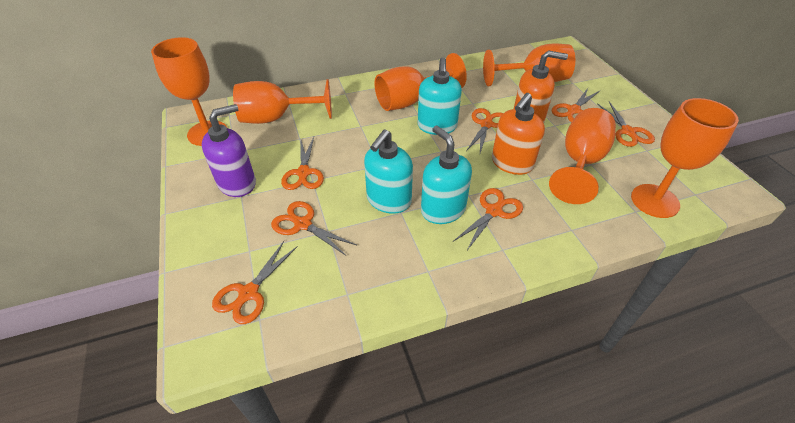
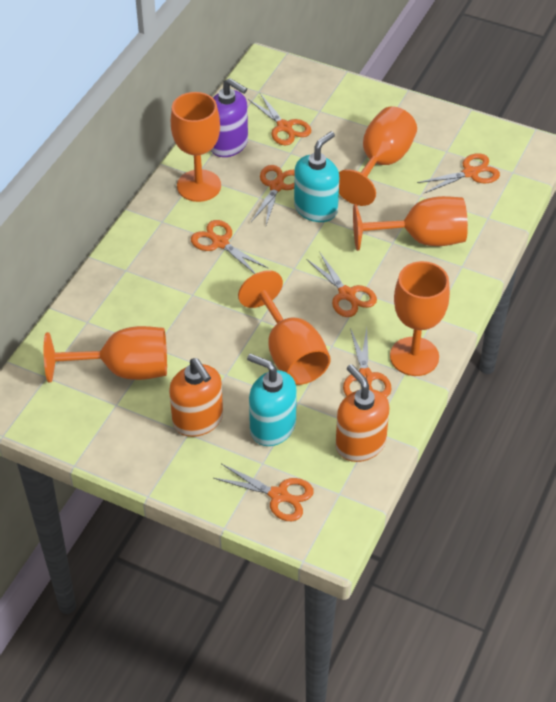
turquoise soap dispenser: 3 -> 2

